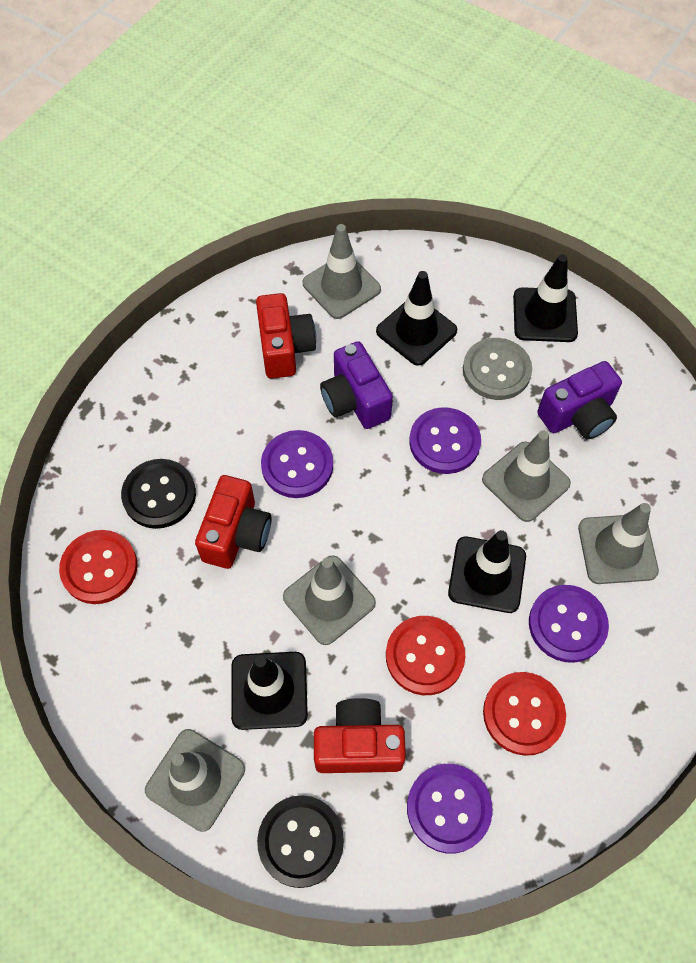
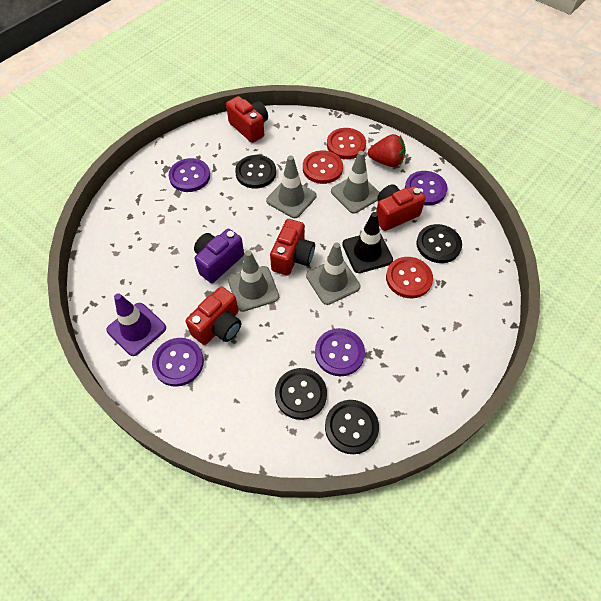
black button: 2 -> 4
black traffic cone: 4 -> 1
grey button: 1 -> 0
grey traffic cone: 5 -> 4
purple camera: 2 -> 1
purple traffic cone: 0 -> 1
red camera: 3 -> 4
red strawberry: 0 -> 1

